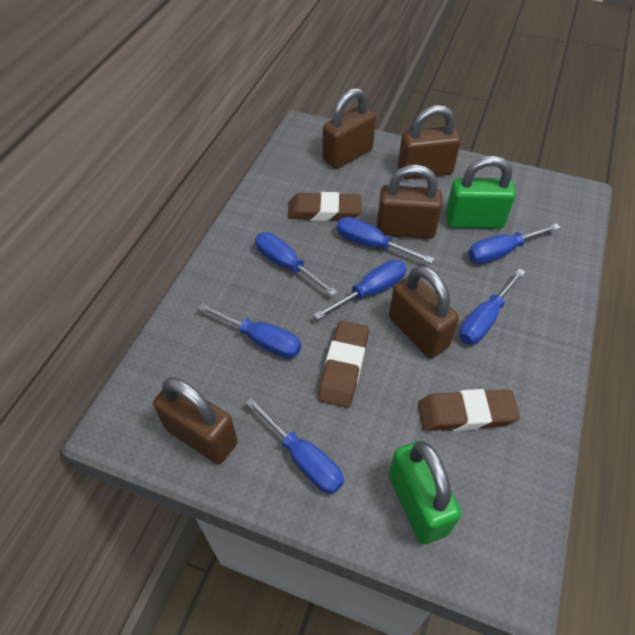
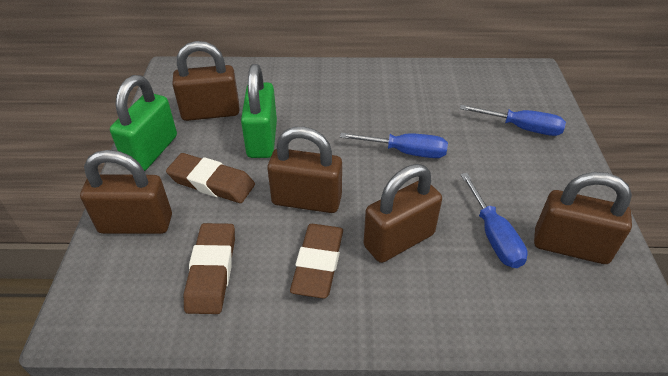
blue screwdriver: 7 -> 3

